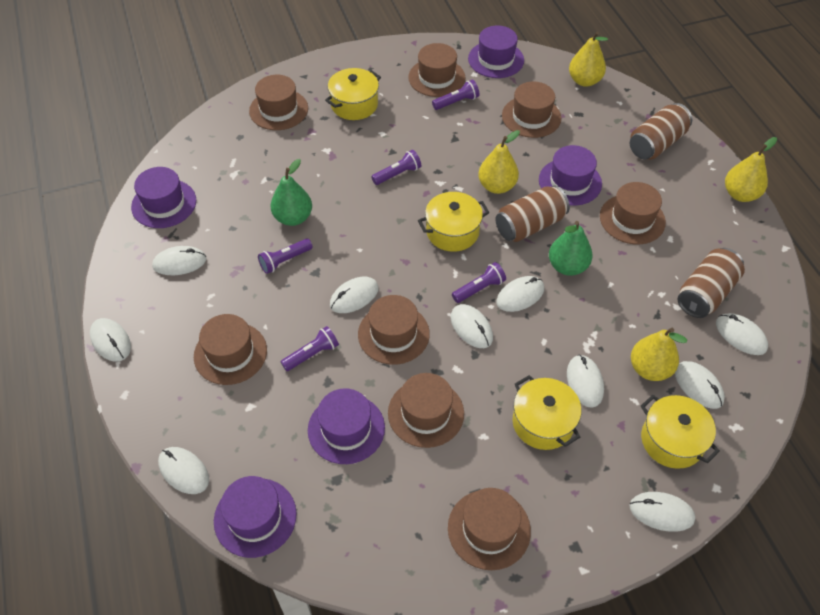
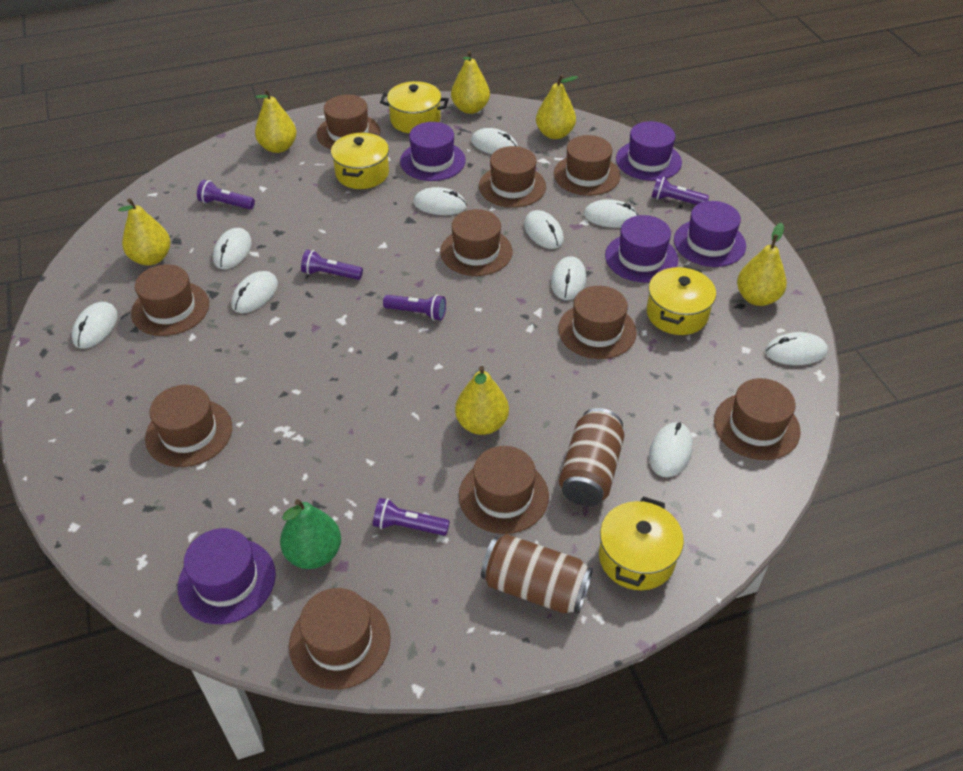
brown can: 3 -> 2
brown hat: 8 -> 10
green pear: 2 -> 1
yellow pear: 4 -> 6

